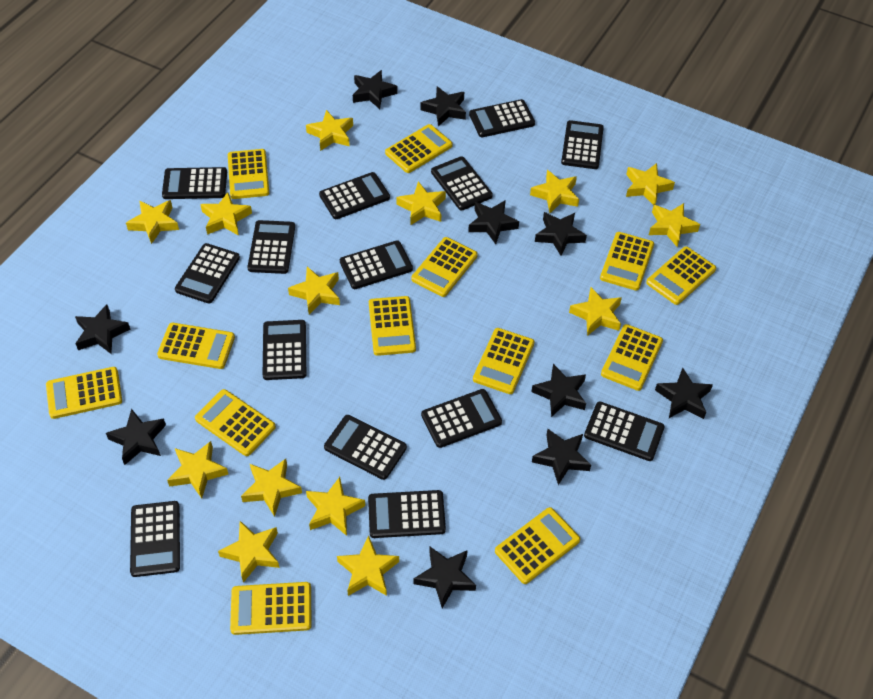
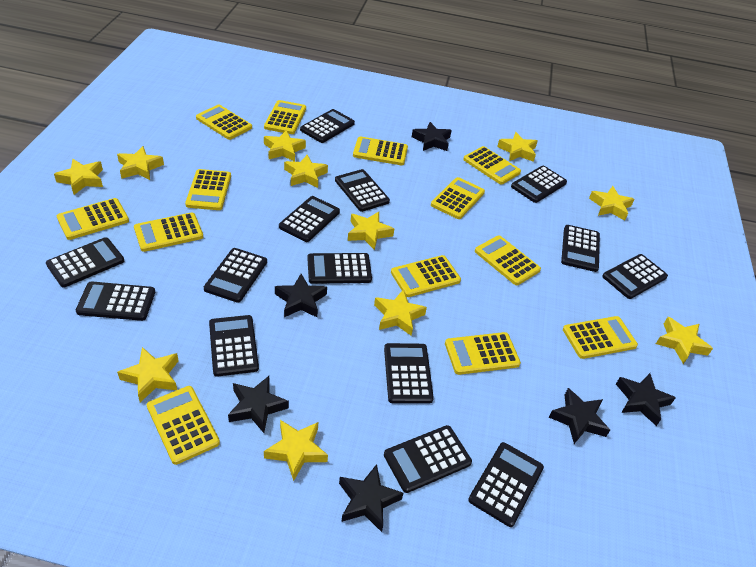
black star: 10 -> 6
yellow star: 14 -> 11

